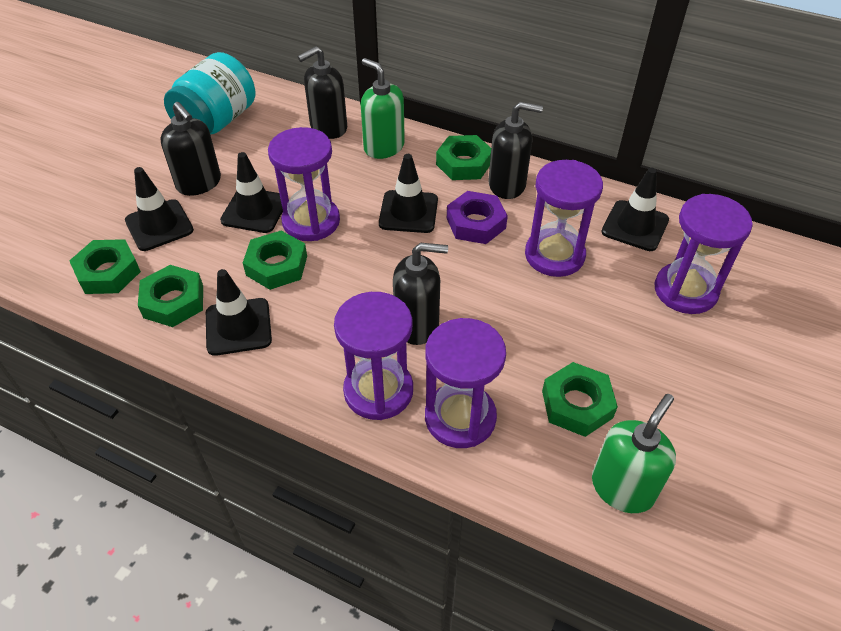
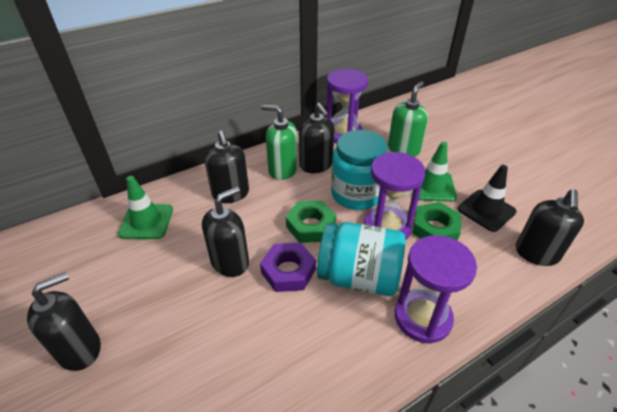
black soap dispenser: 4 -> 5
black traffic cone: 5 -> 1
green nut: 5 -> 2
green traffic cone: 0 -> 2
purple hourglass: 5 -> 3
turquoise jar: 1 -> 2

